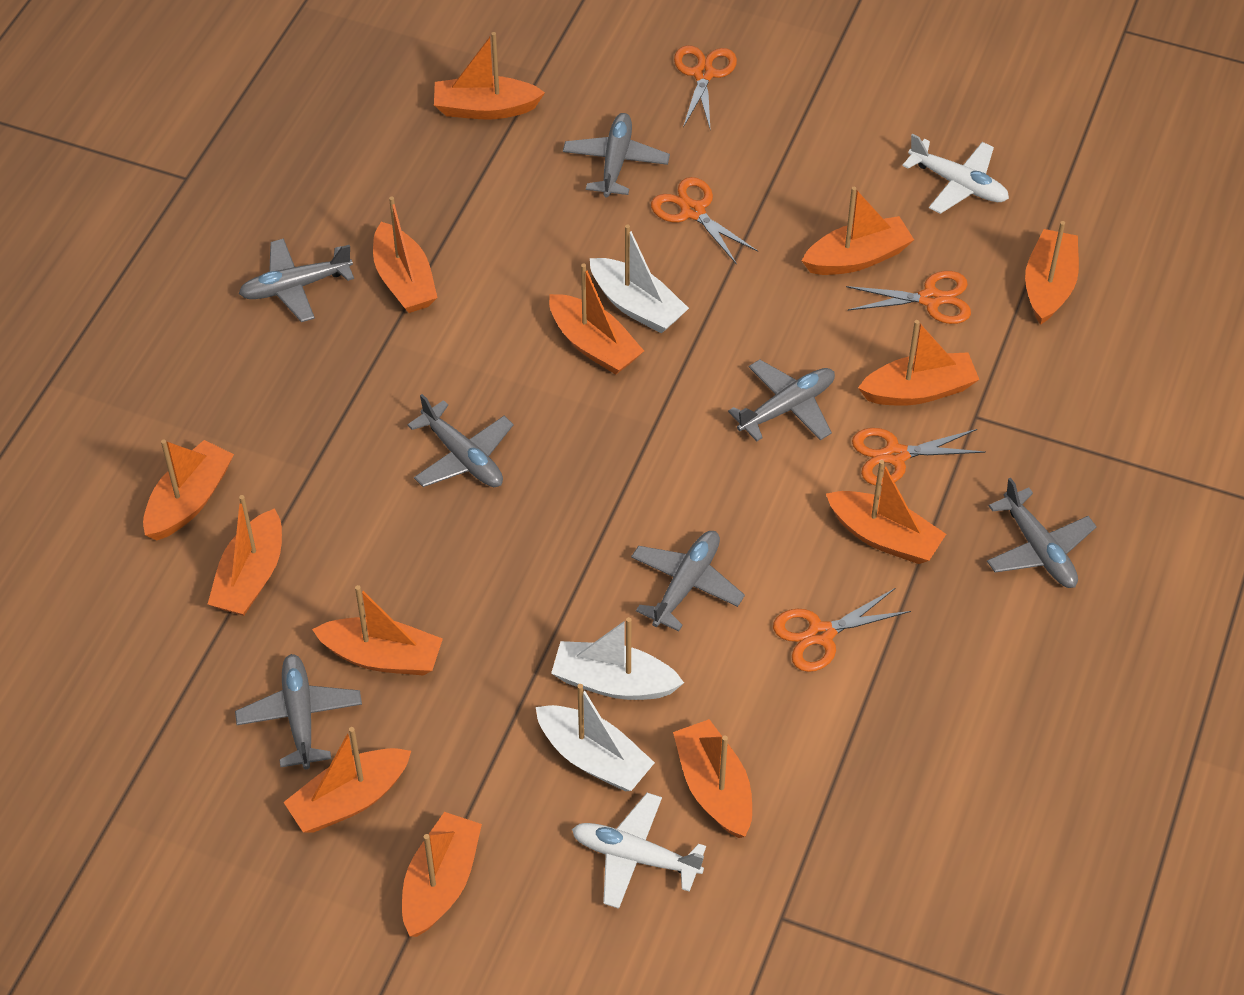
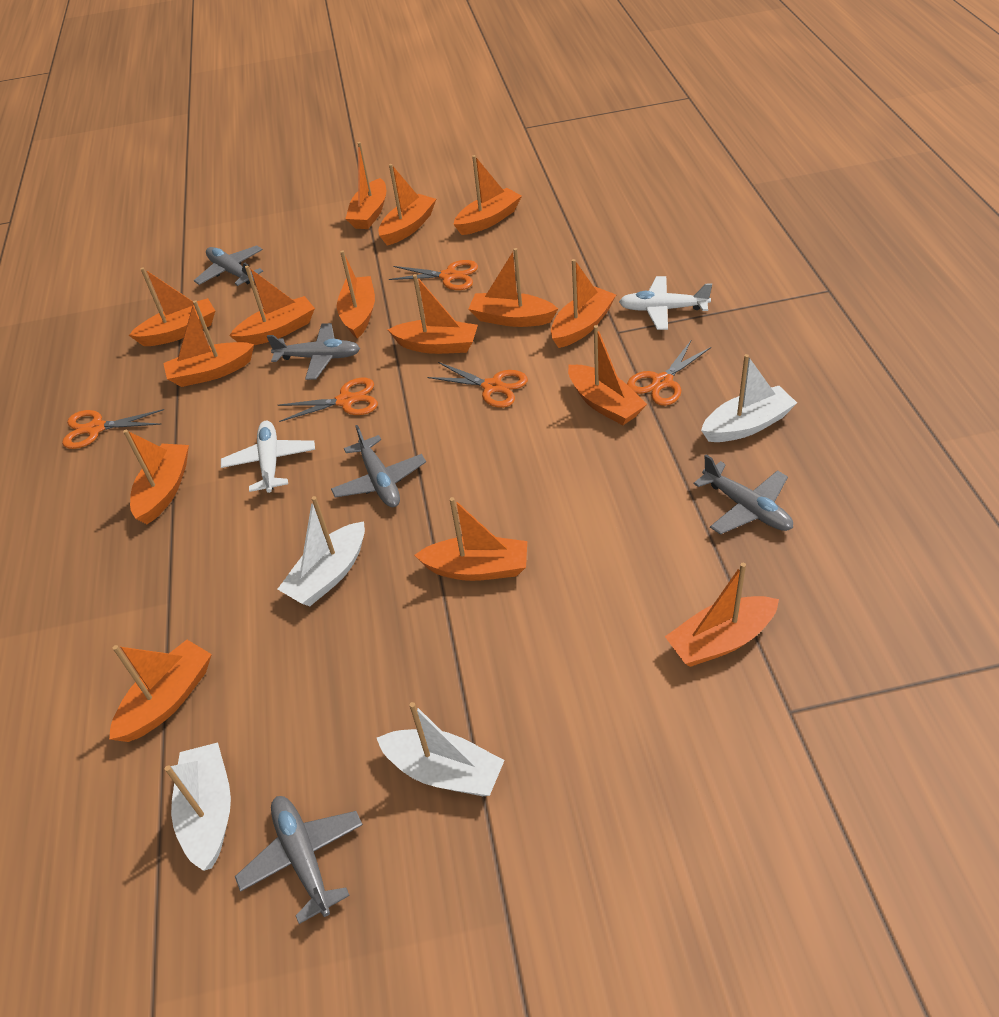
grey plane: 7 -> 5
orange boat: 13 -> 15
white boat: 3 -> 4

